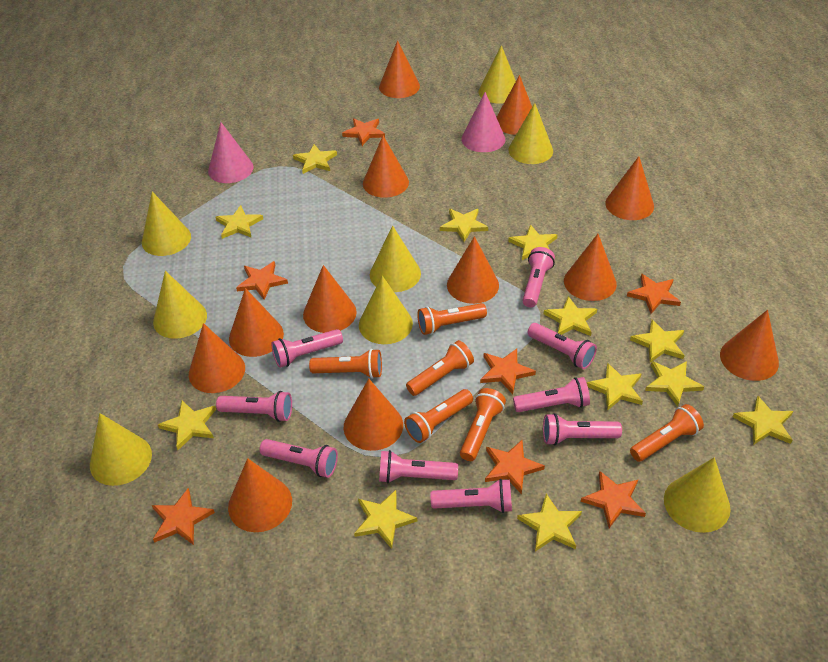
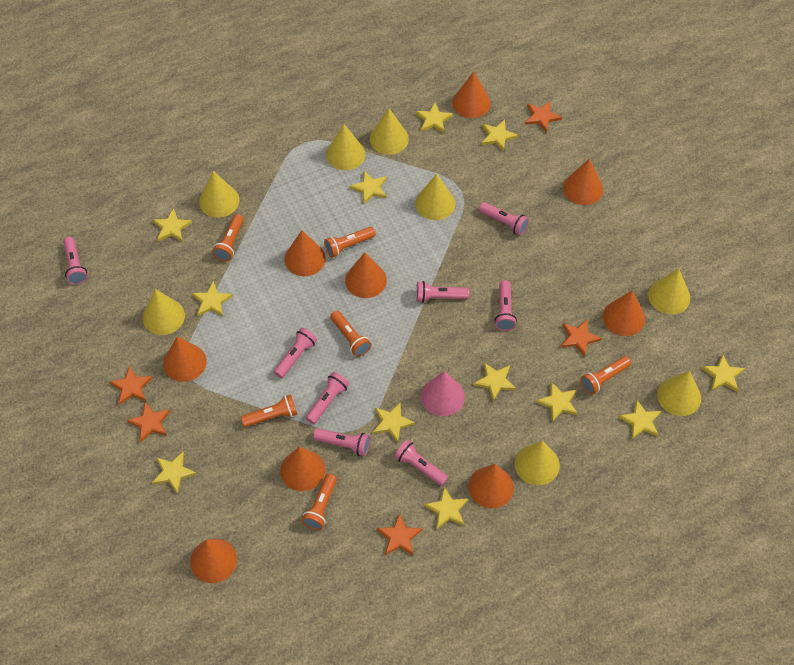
orange cone: 12 -> 9
orange star: 7 -> 5
pink cone: 2 -> 1
pink flashlight: 9 -> 8

